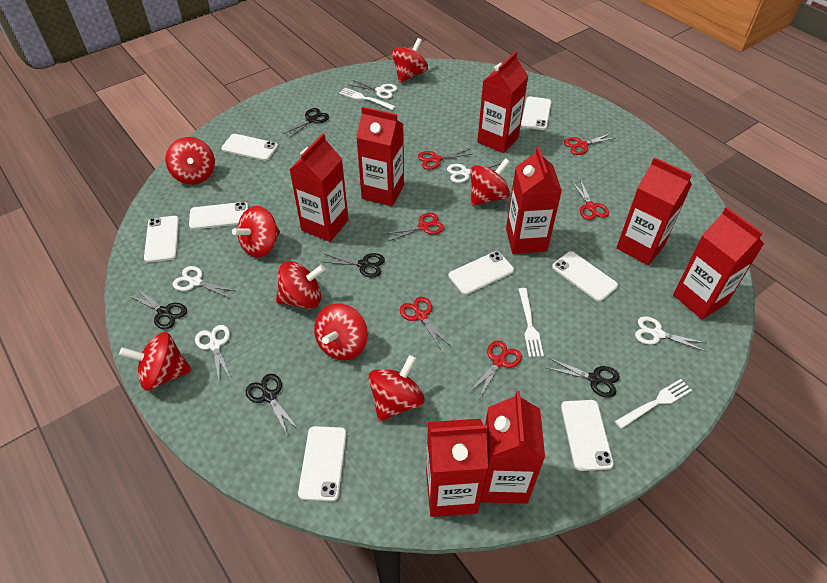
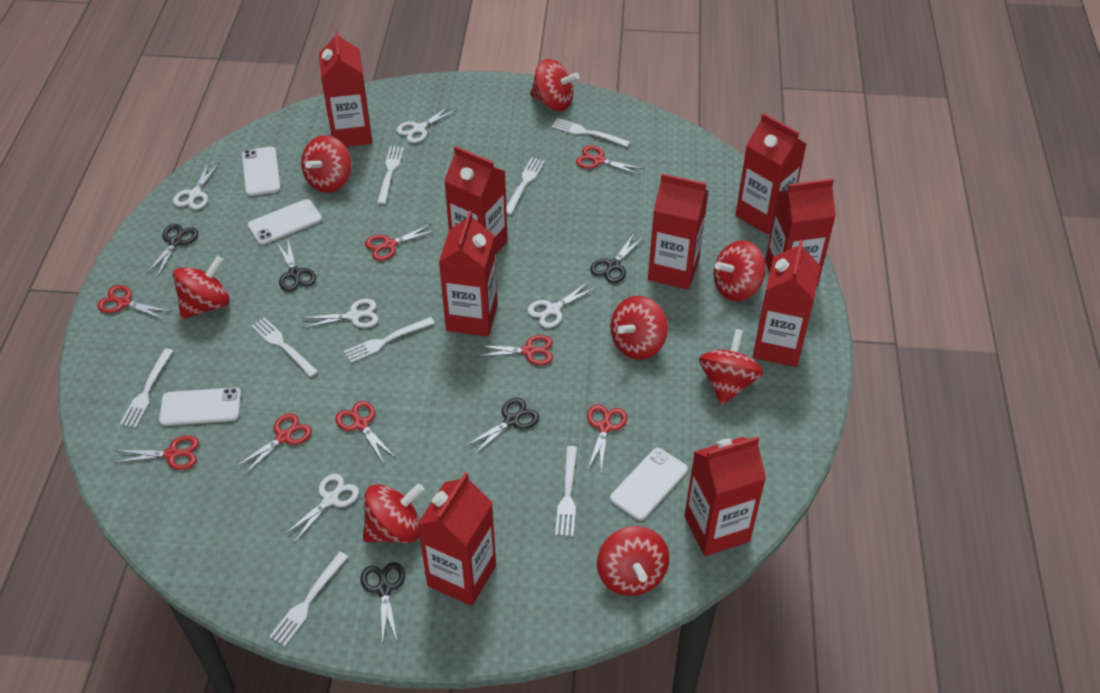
red carton: 8 -> 9
red scissors: 6 -> 8
white fork: 3 -> 8
white phone: 8 -> 4

